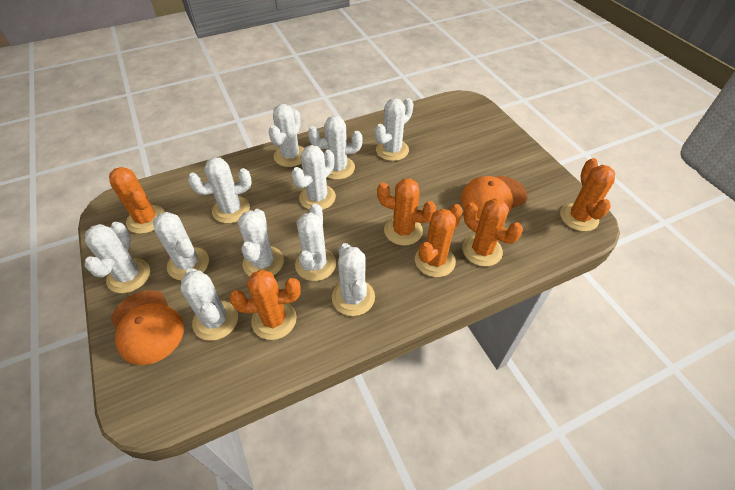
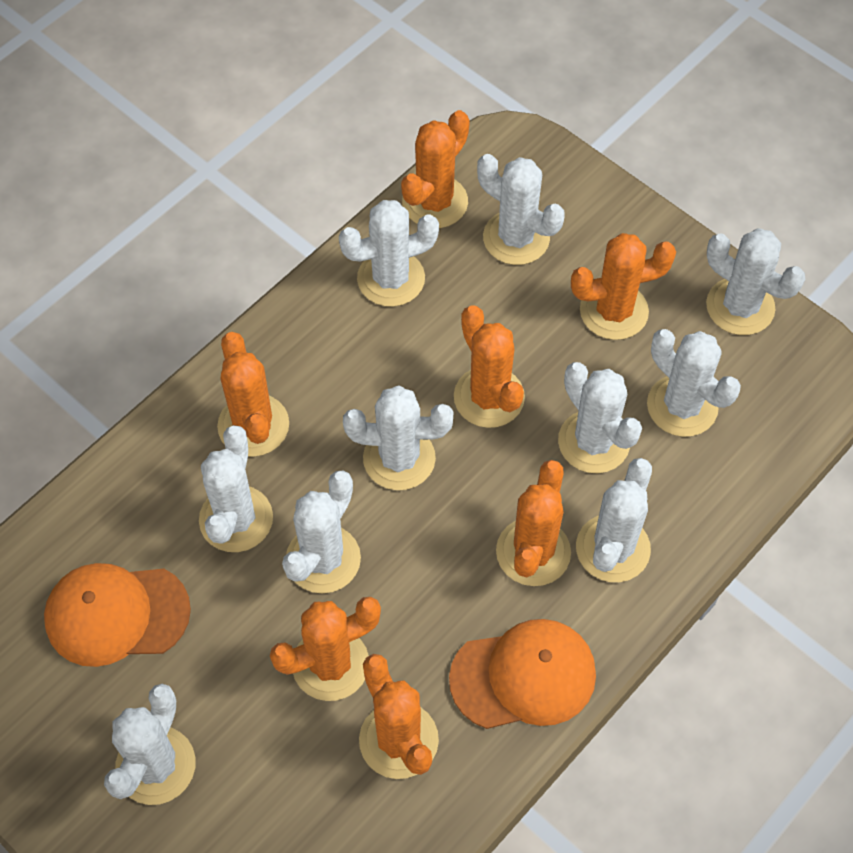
orange cactus: 6 -> 7
white cactus: 11 -> 10

